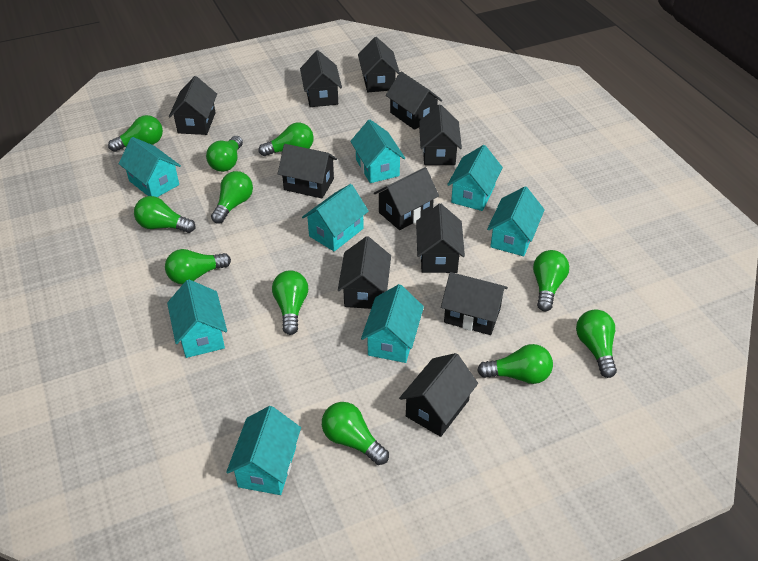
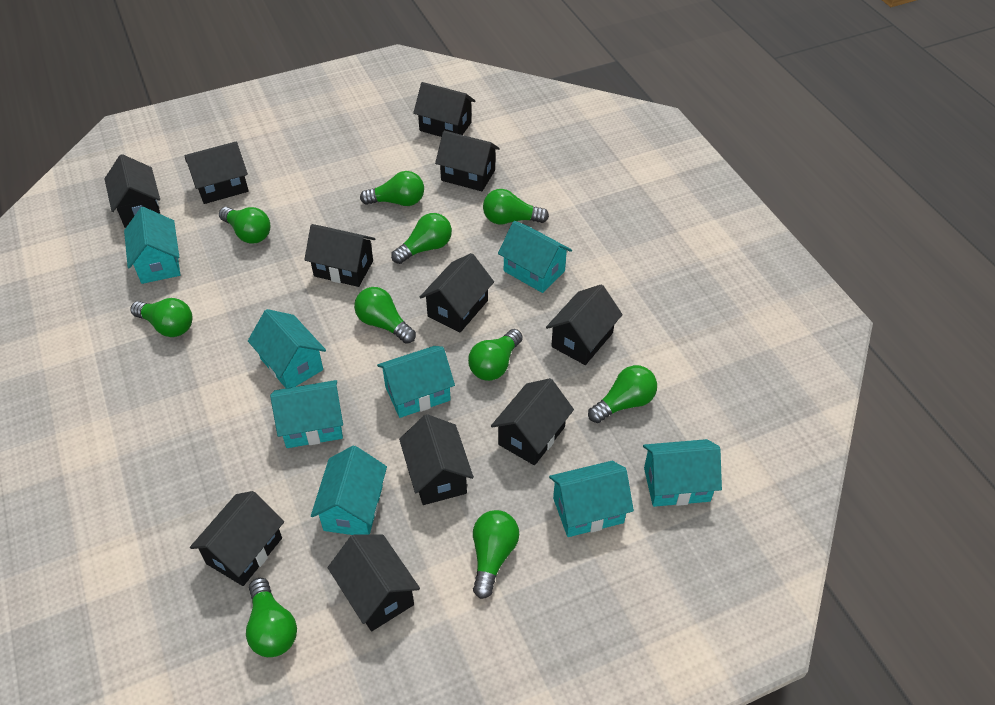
green light bulb: 11 -> 10

